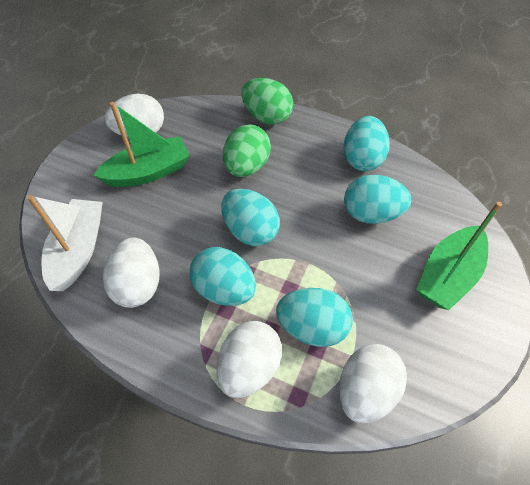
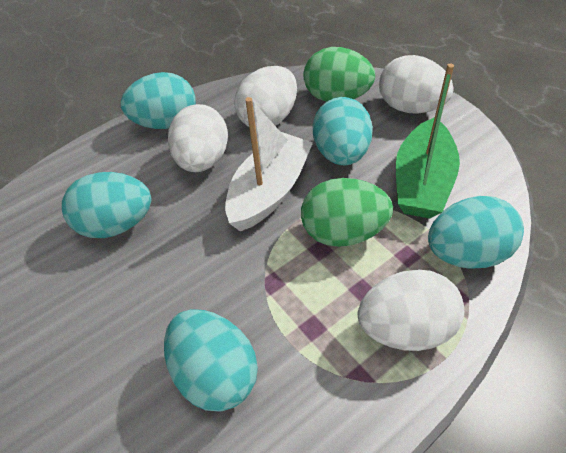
green boat: 2 -> 1

